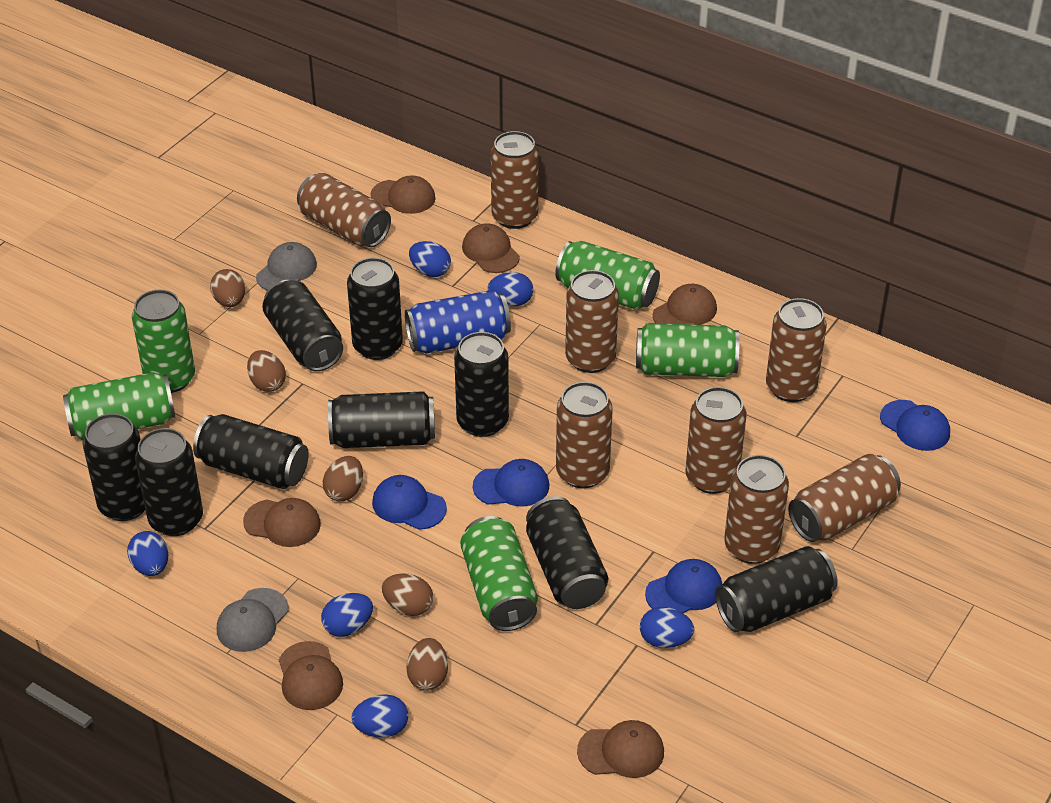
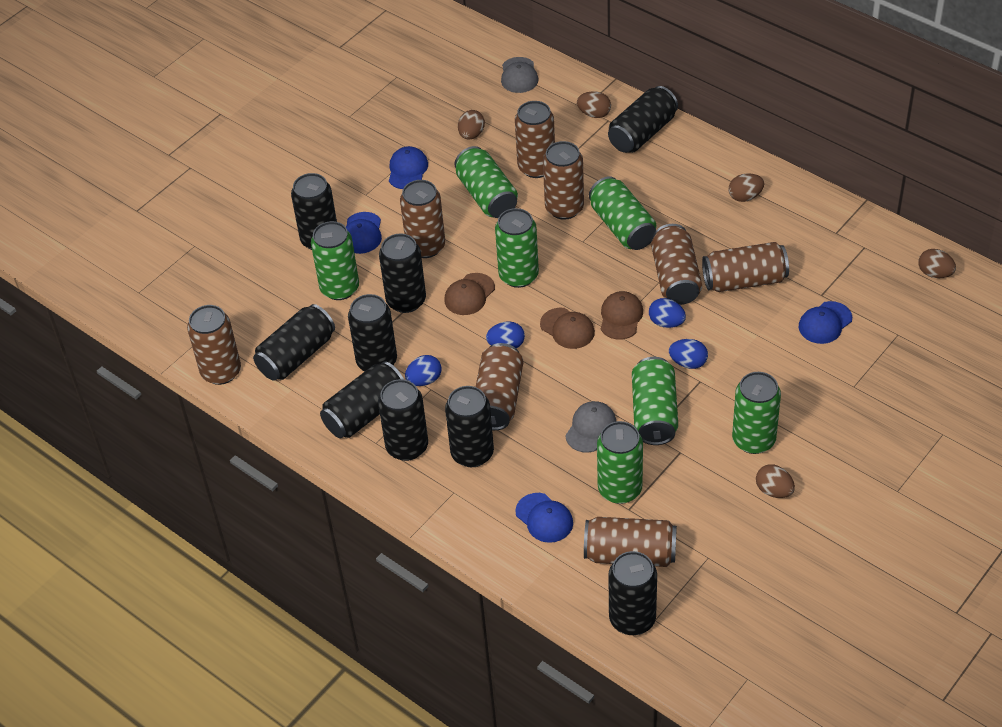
blue can: 1 -> 0
blue egg: 6 -> 4
brown cap: 6 -> 3
green can: 5 -> 7

